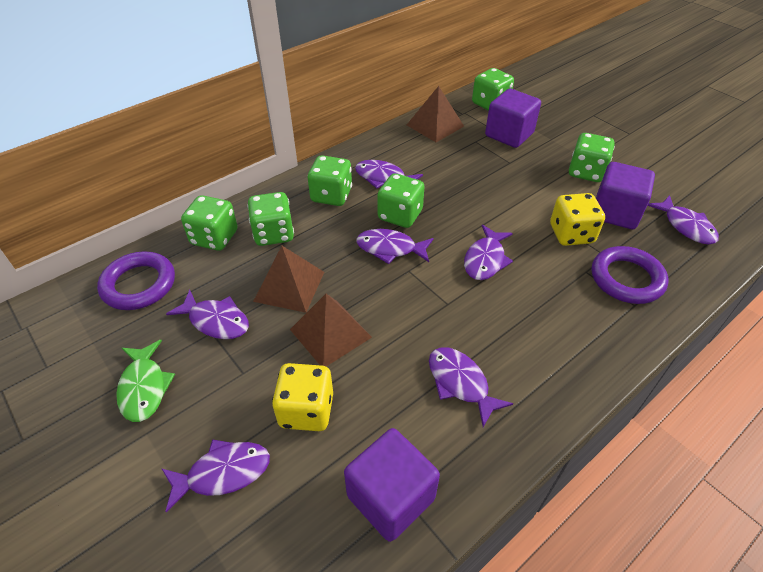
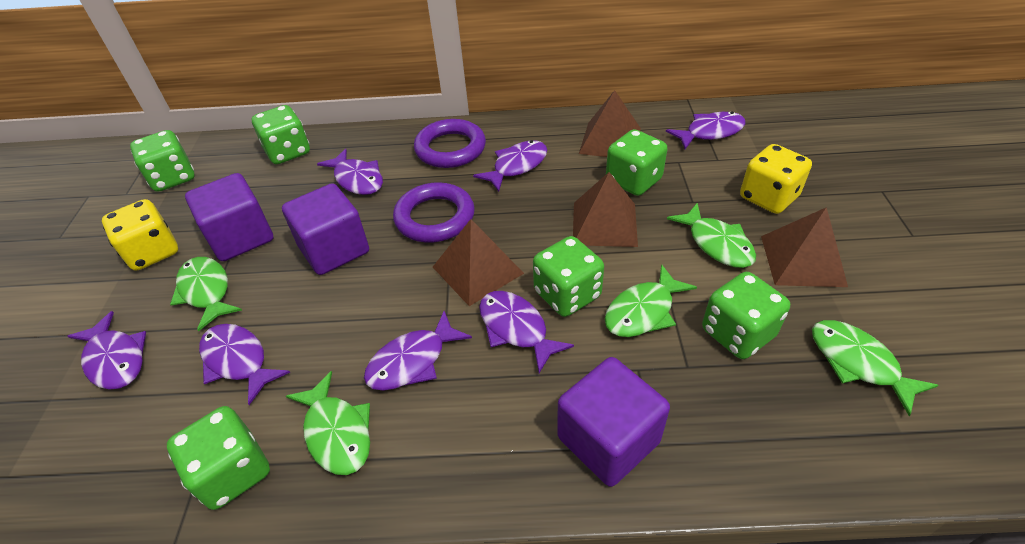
brown pyramid: 3 -> 4
green fish: 1 -> 5

